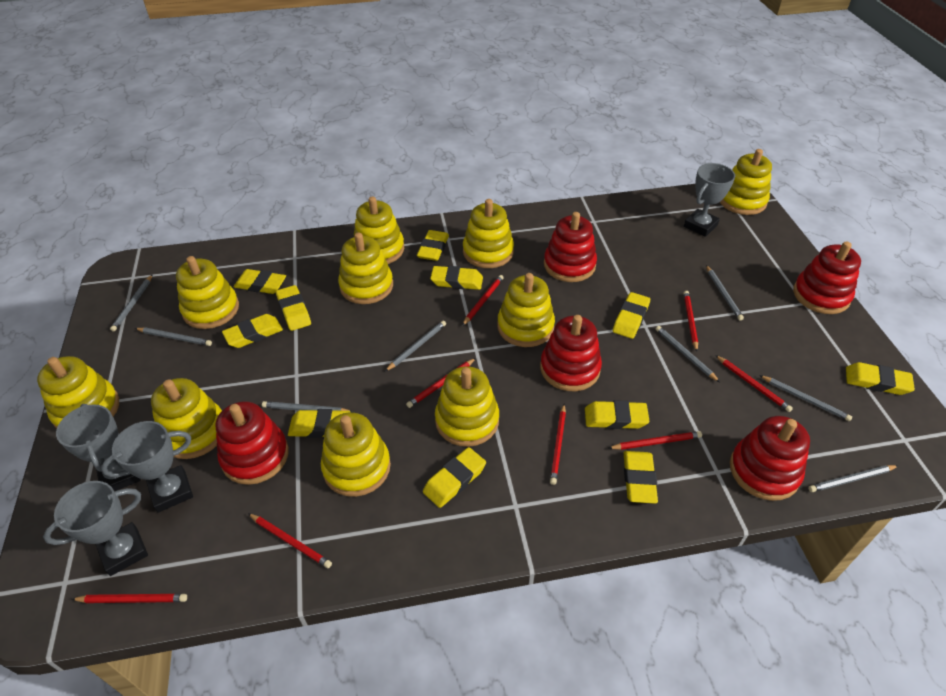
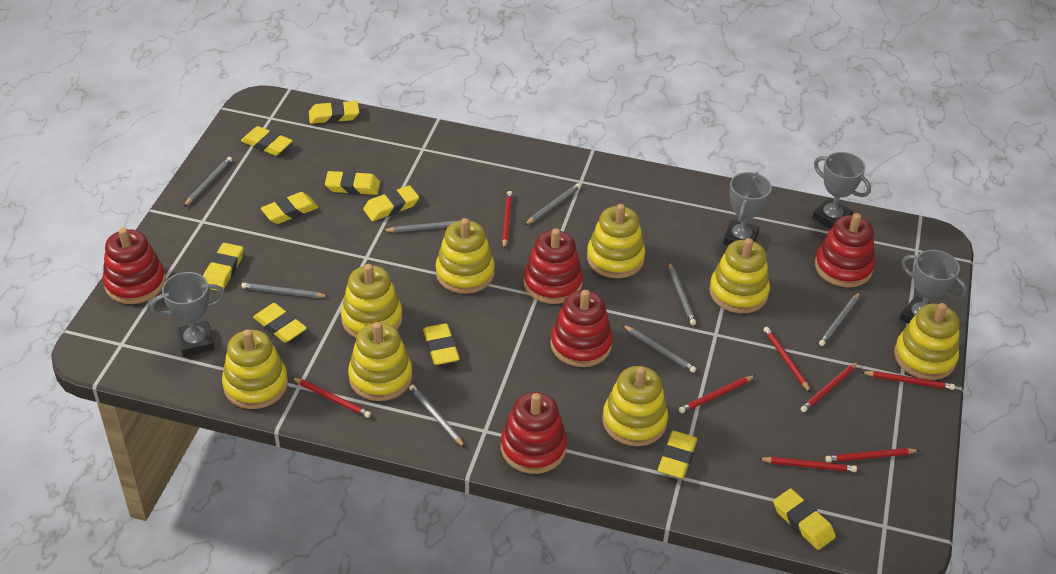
yellow eraser: 11 -> 10
yellow stacking toy: 10 -> 8

